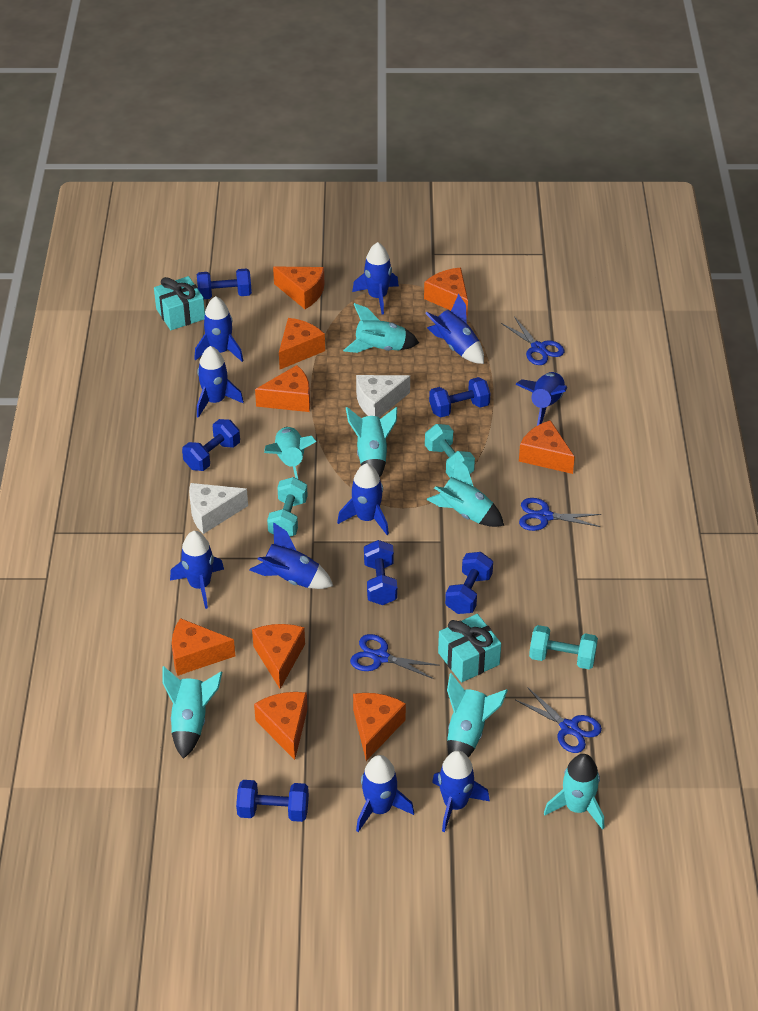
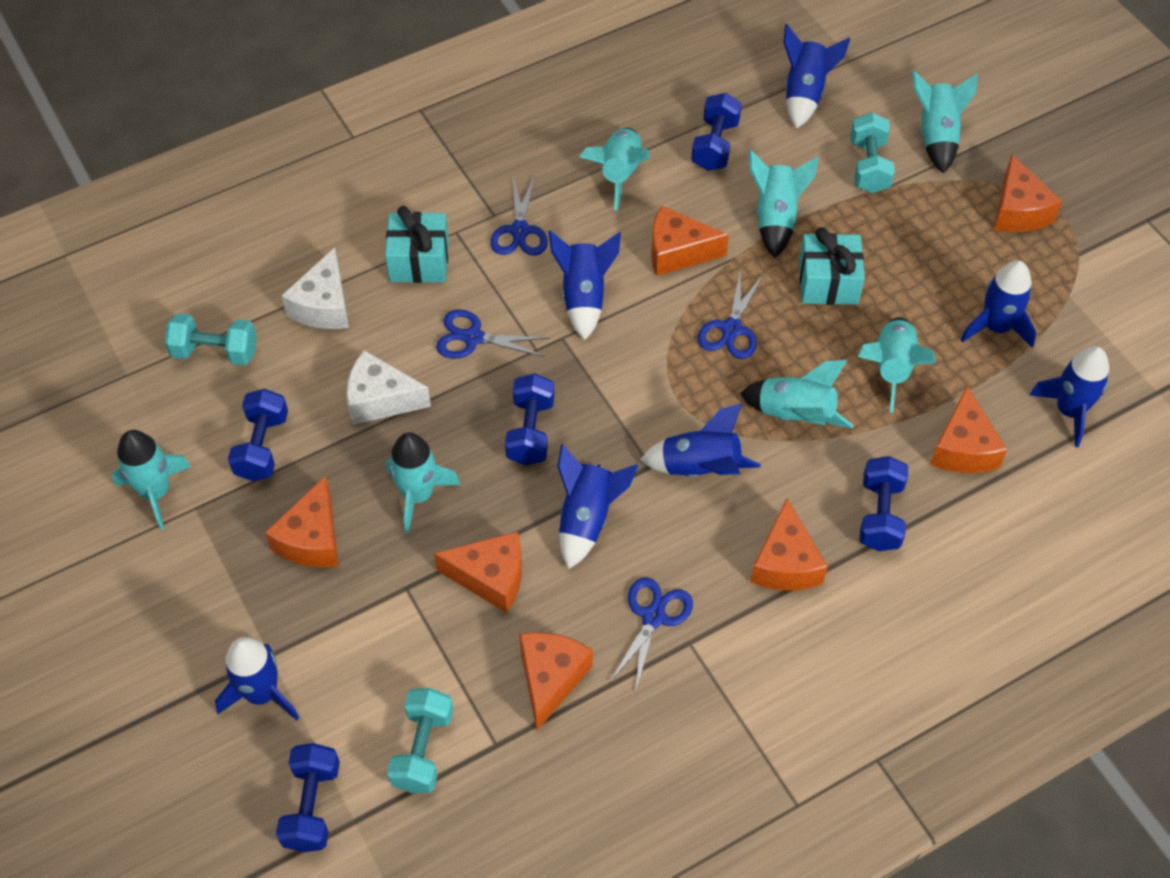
blue dumbbell: 6 -> 5
blue rocket: 10 -> 7
orange cheese: 9 -> 7

